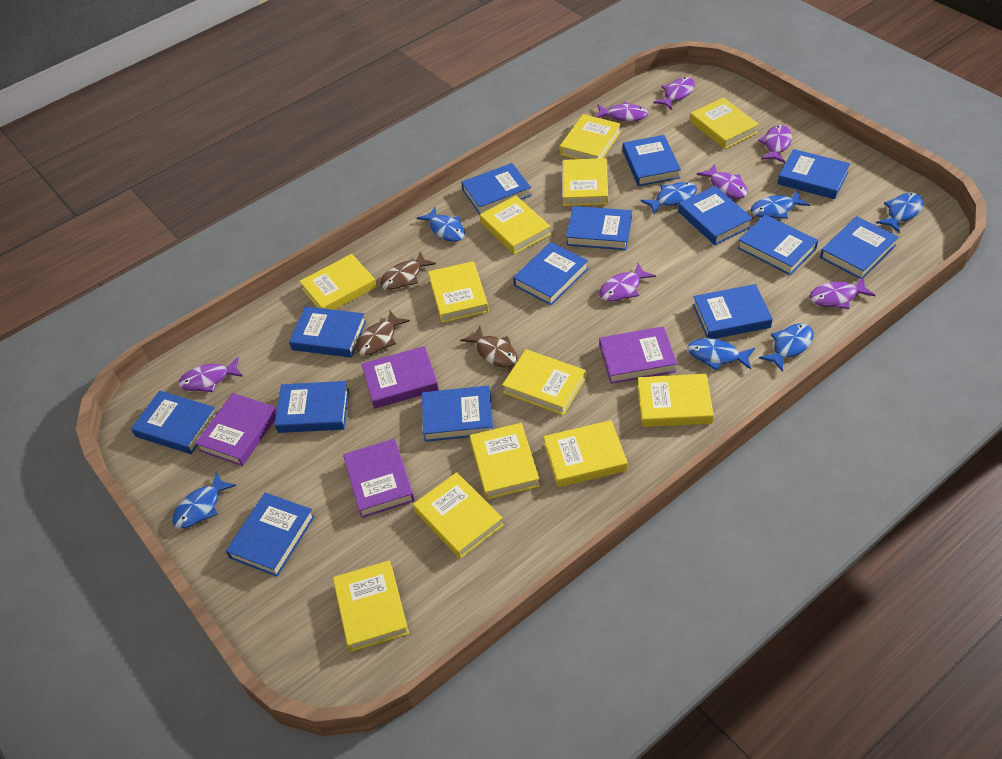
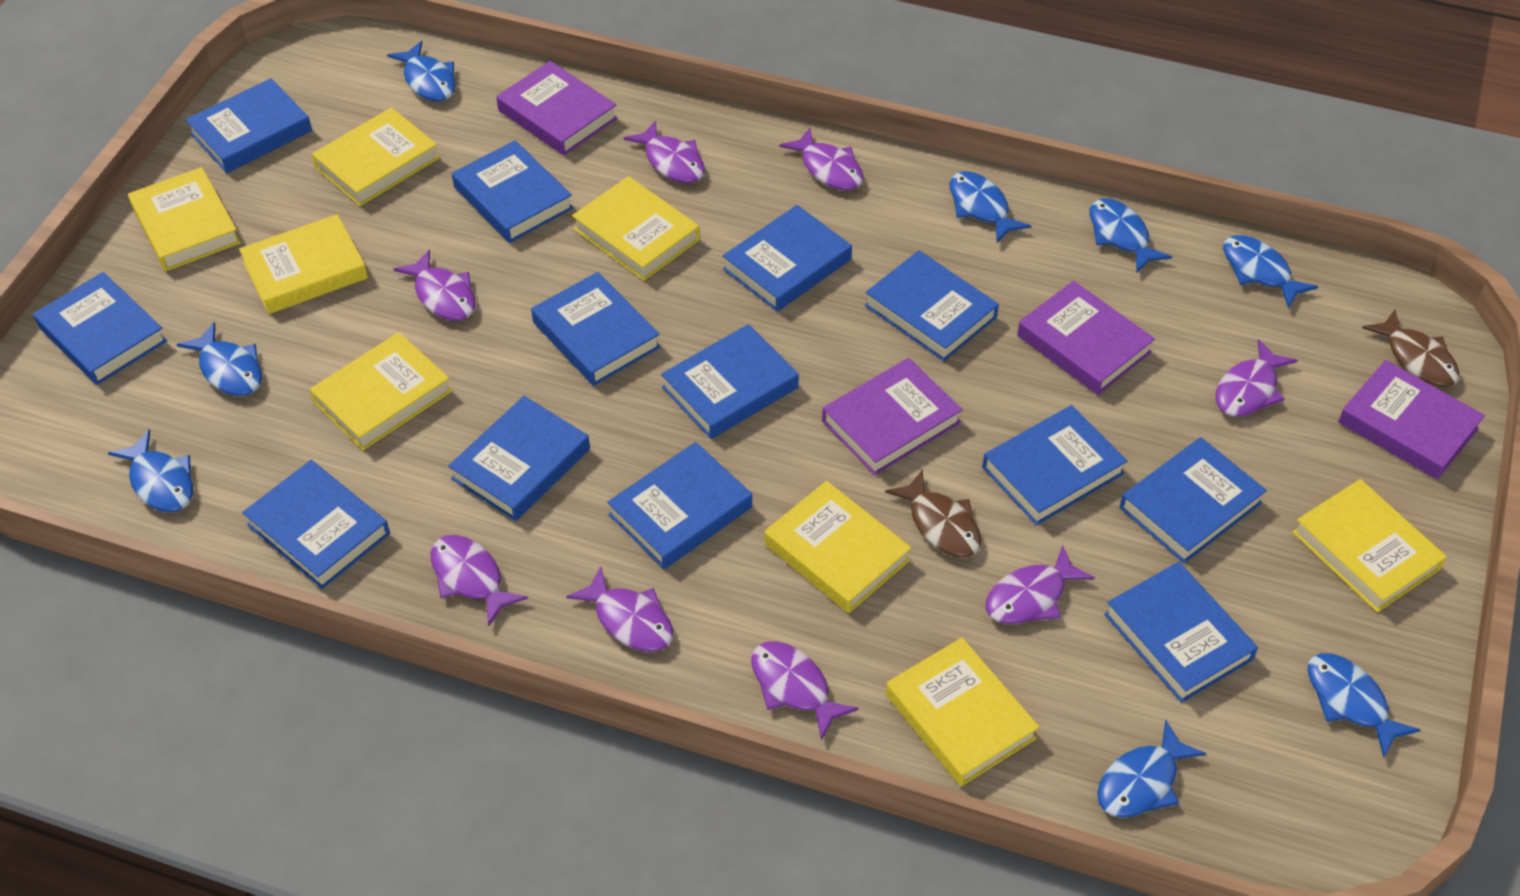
blue book: 14 -> 13
blue fish: 7 -> 8
brown fish: 3 -> 2
purple fish: 7 -> 8
yellow book: 12 -> 8

